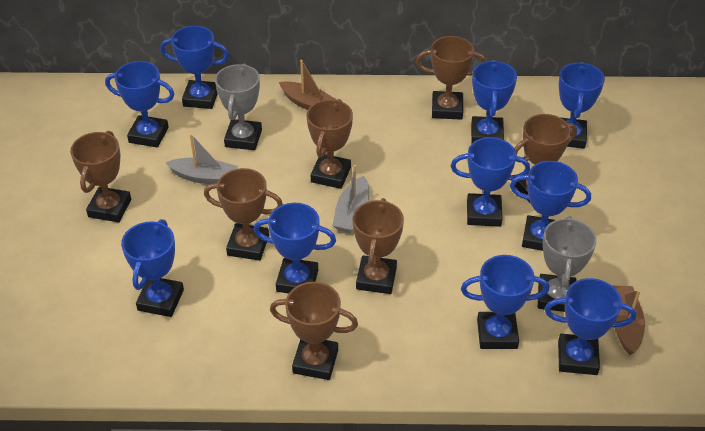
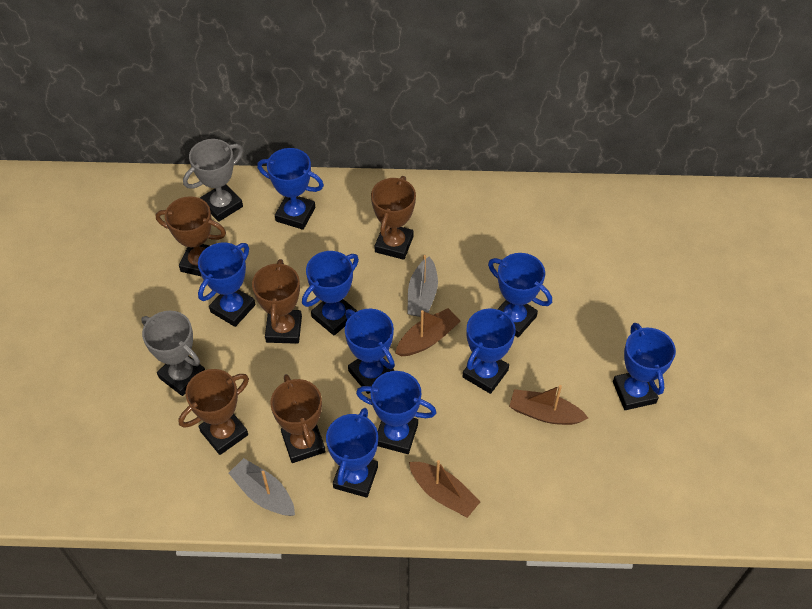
blue trophy: 10 -> 9
brown boat: 2 -> 3
brown trophy: 7 -> 5

